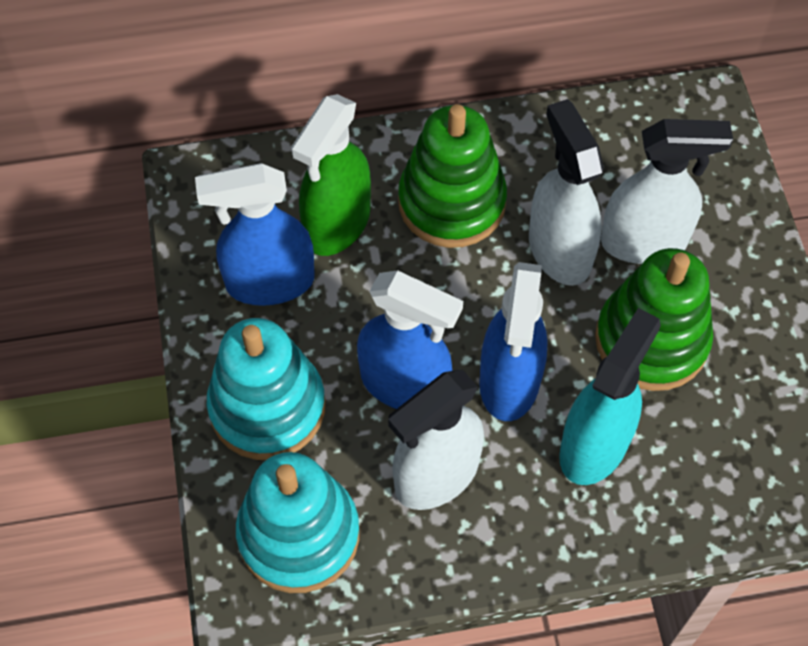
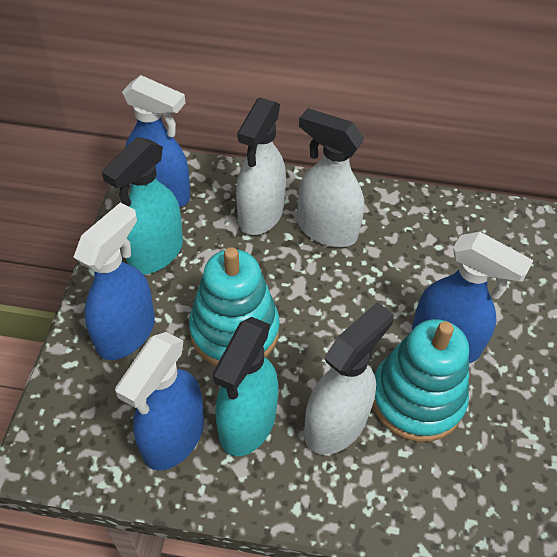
blue spray bottle: 3 -> 4
green spray bottle: 1 -> 0
green stacking toy: 2 -> 0
turquoise spray bottle: 1 -> 2

